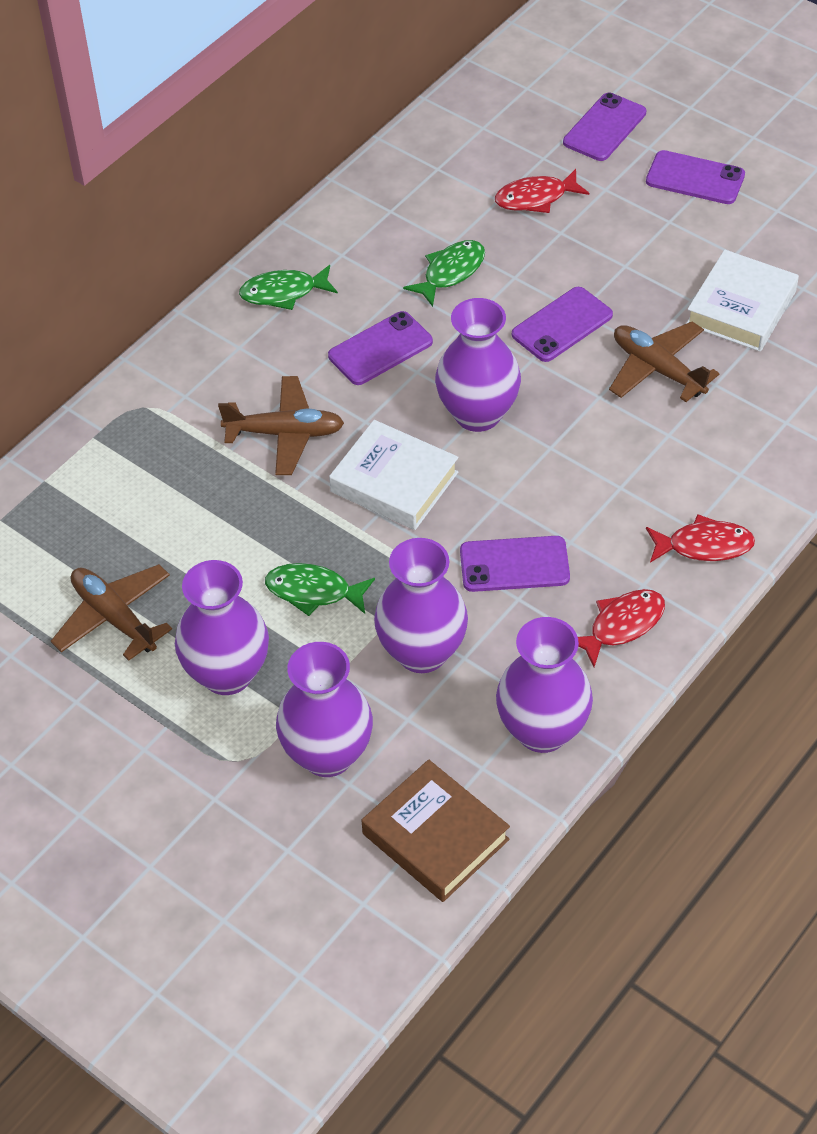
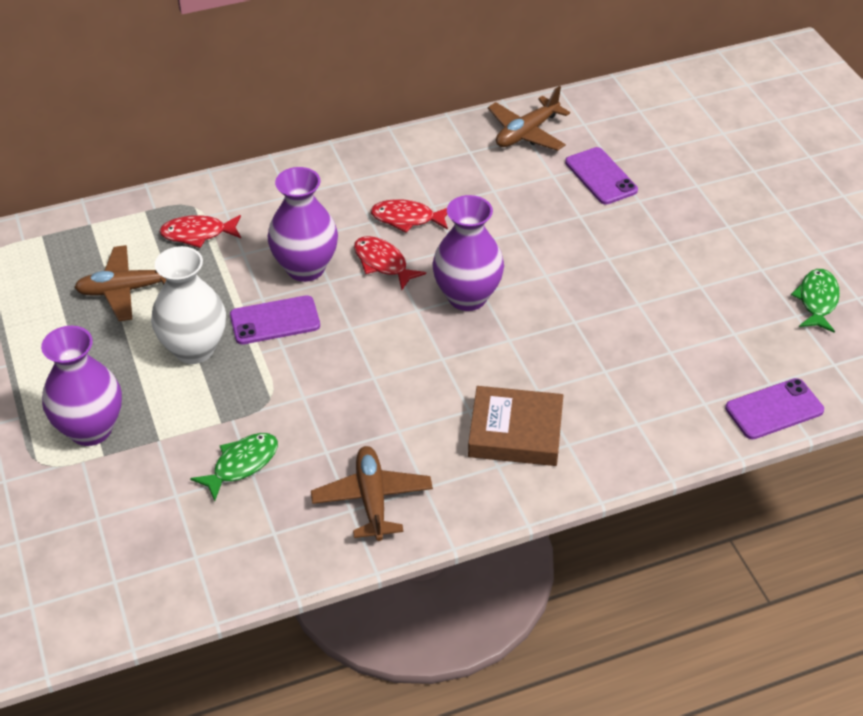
green fish: 3 -> 2
purple phone: 5 -> 3
purple vase: 5 -> 3
white book: 2 -> 0
white vase: 0 -> 1

